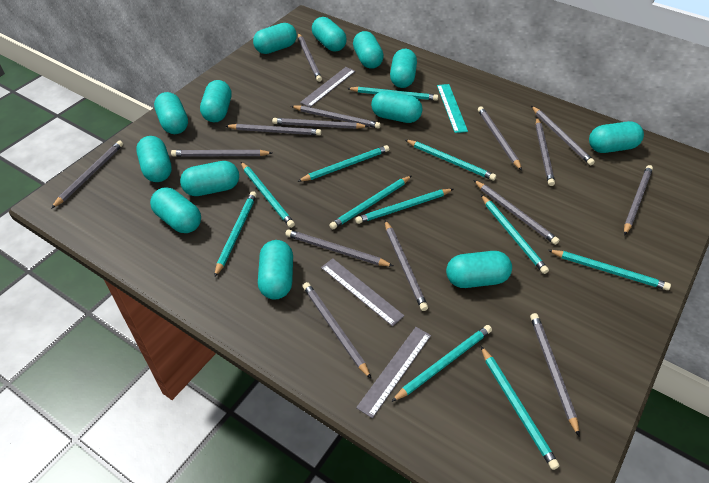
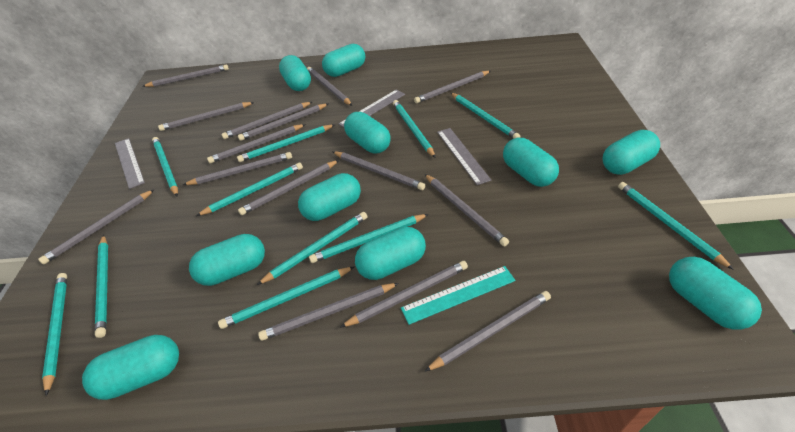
turquoise capsule: 13 -> 10

